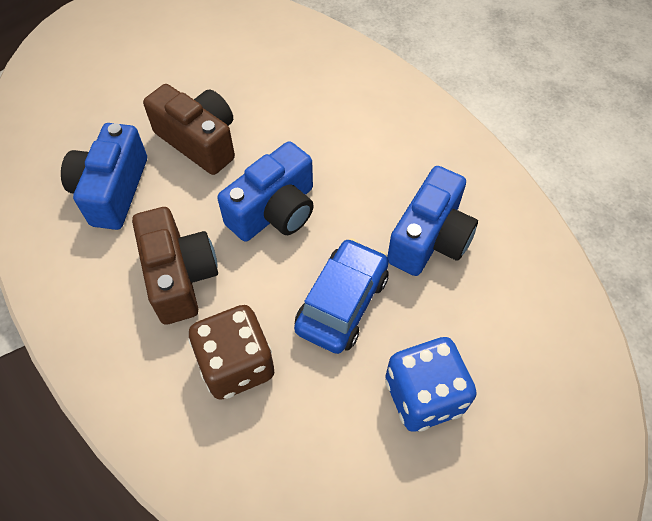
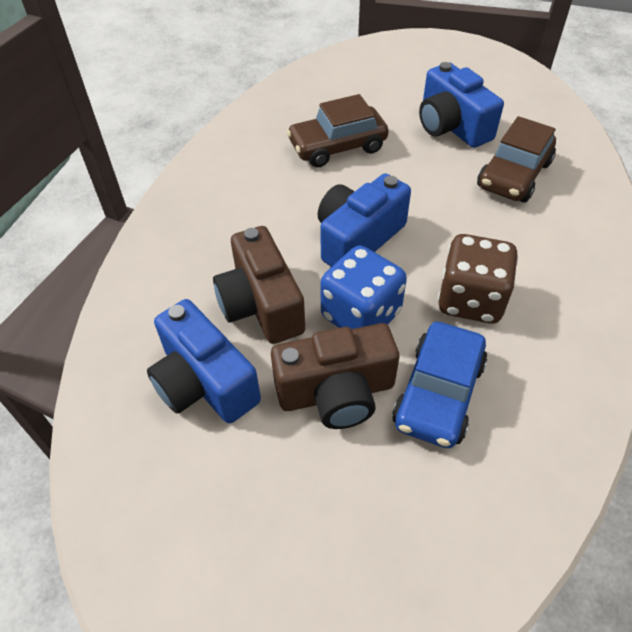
brown car: 0 -> 2

